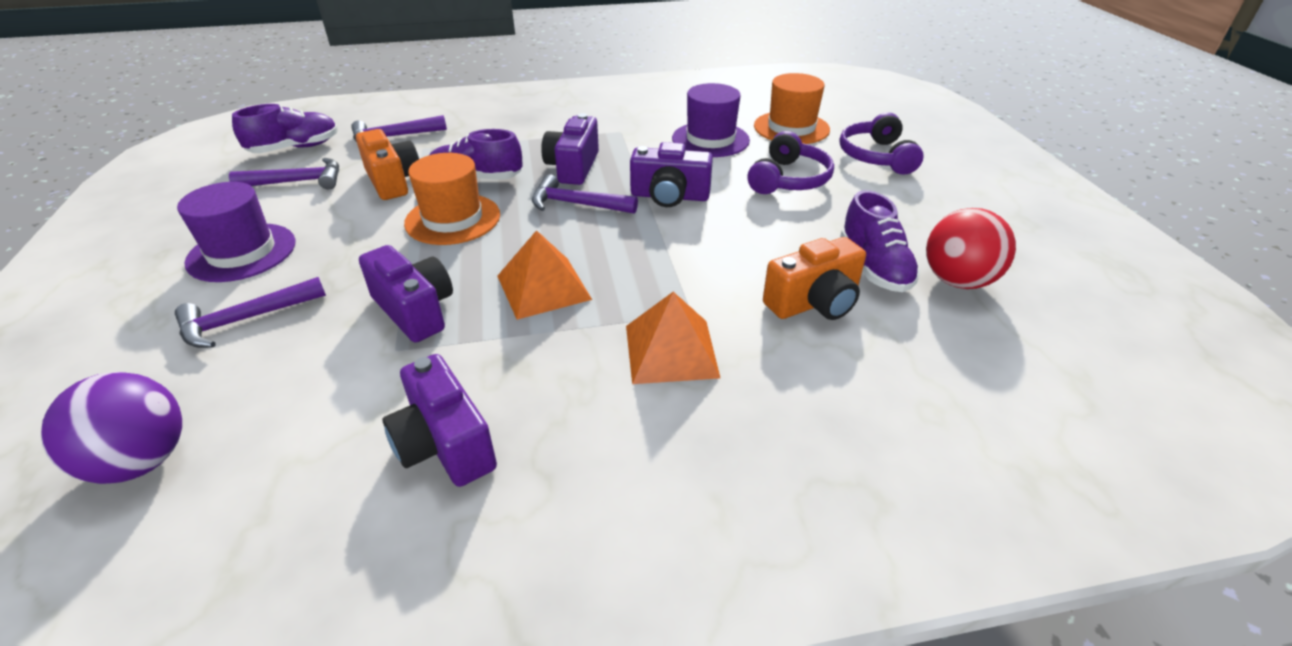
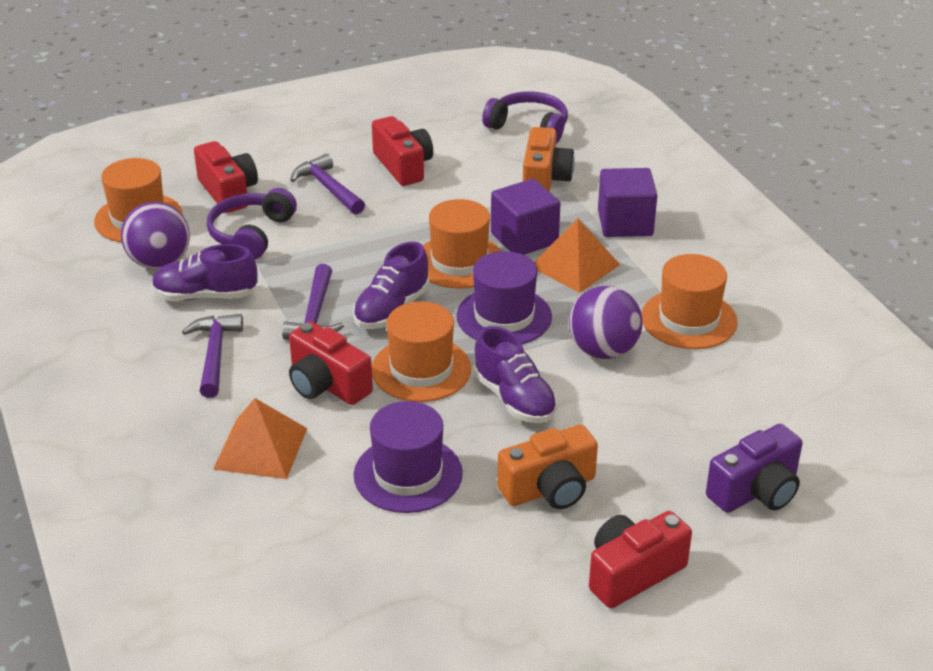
orange hat: 2 -> 4
purple ball: 1 -> 2
purple camera: 4 -> 1
purple cube: 0 -> 2
purple hammer: 4 -> 3
red ball: 1 -> 0
red camera: 0 -> 4

